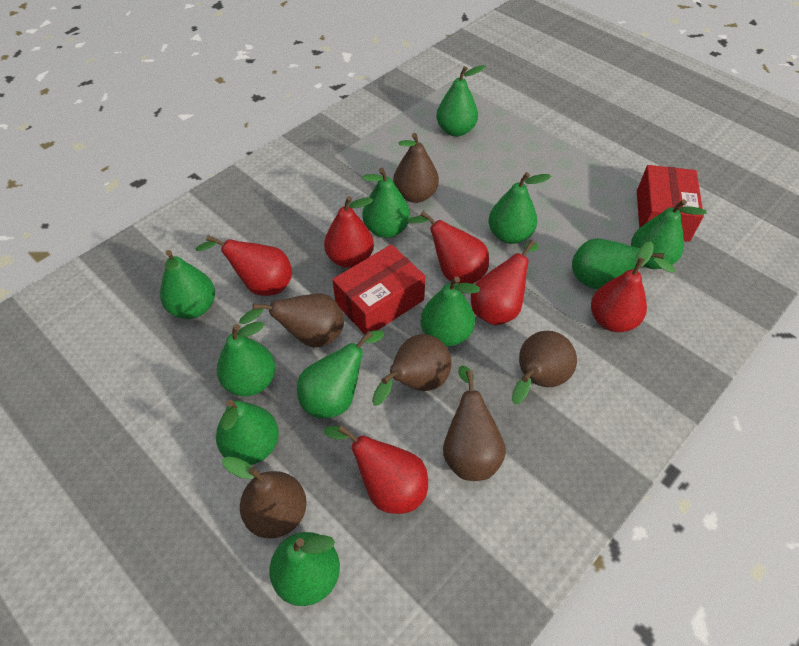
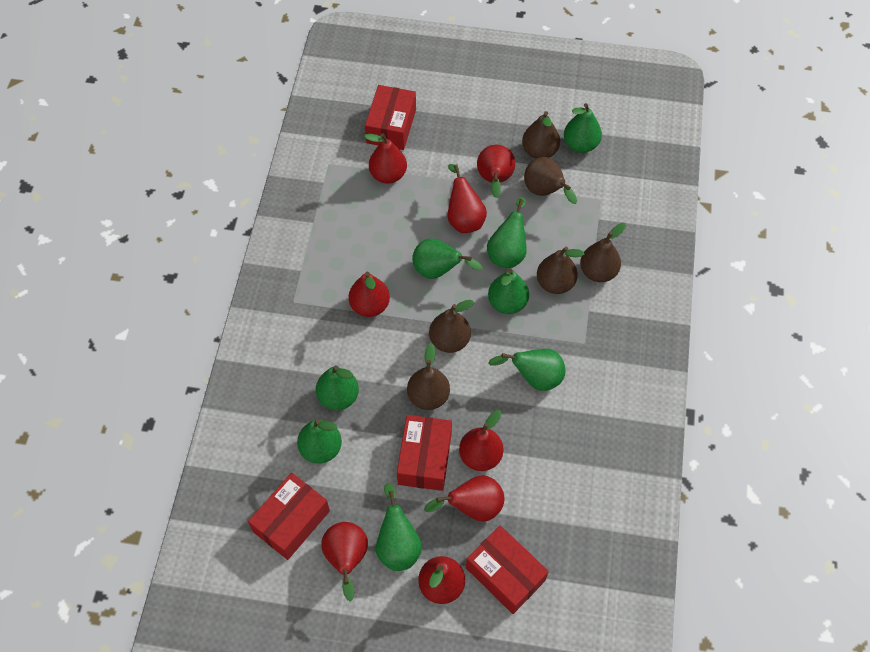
green pear: 11 -> 8
red box: 2 -> 4
red pear: 6 -> 8

